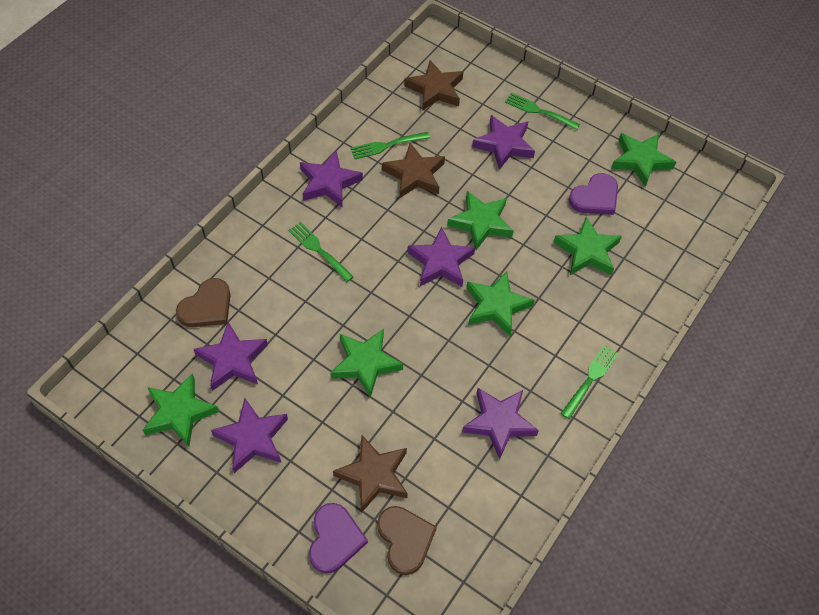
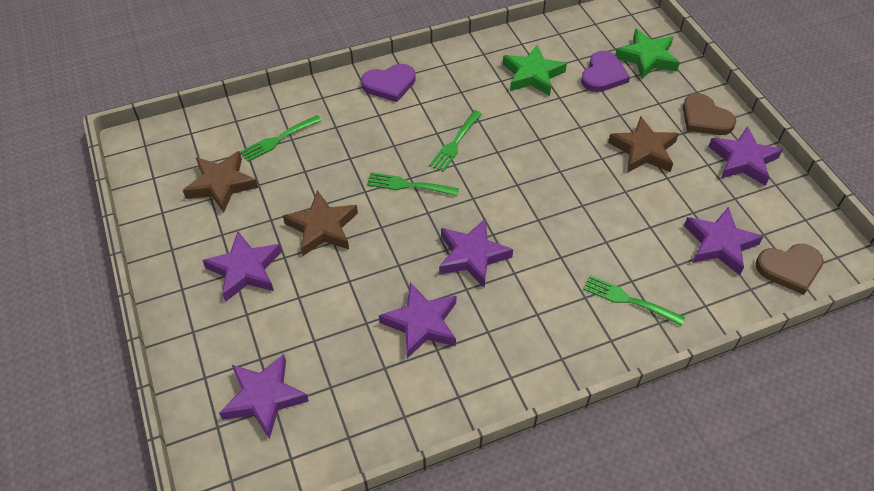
green star: 6 -> 2

